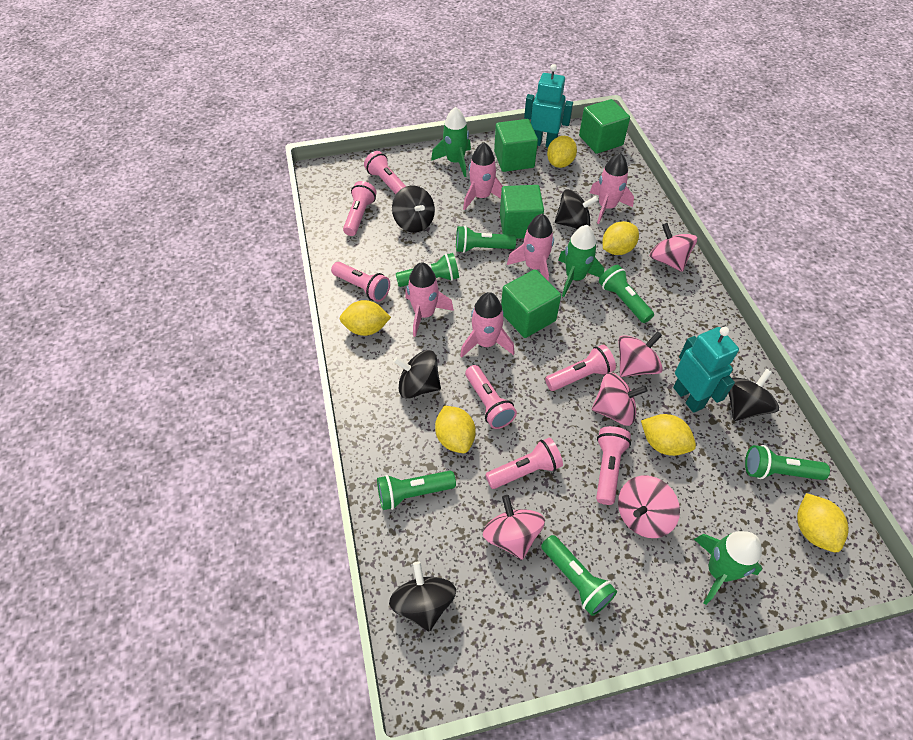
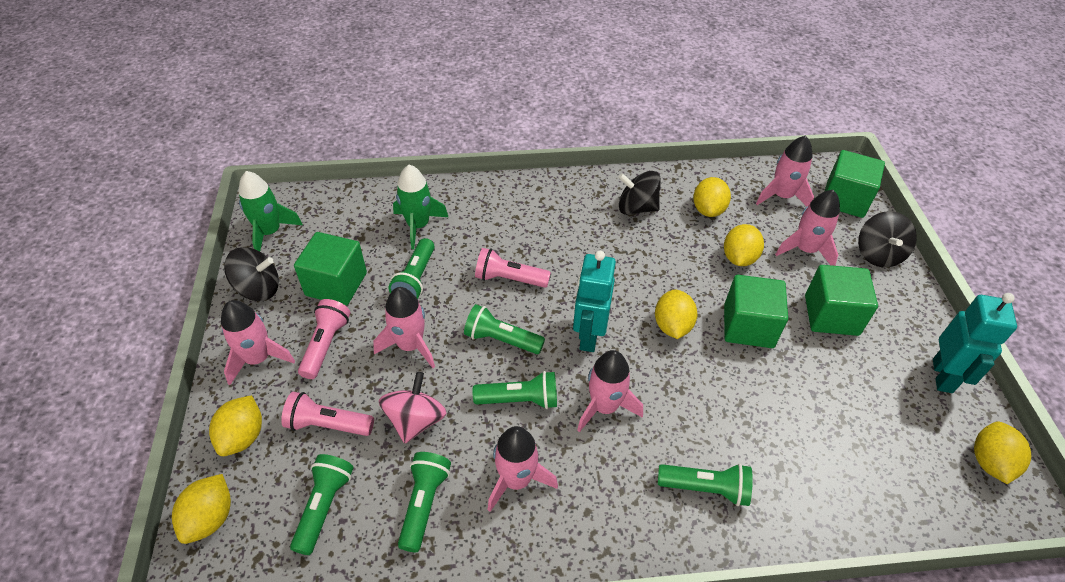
black spinning top: 5 -> 3
green rocket: 3 -> 2
pink flashlight: 7 -> 3
pink rocket: 5 -> 6
pink spinning top: 5 -> 1

